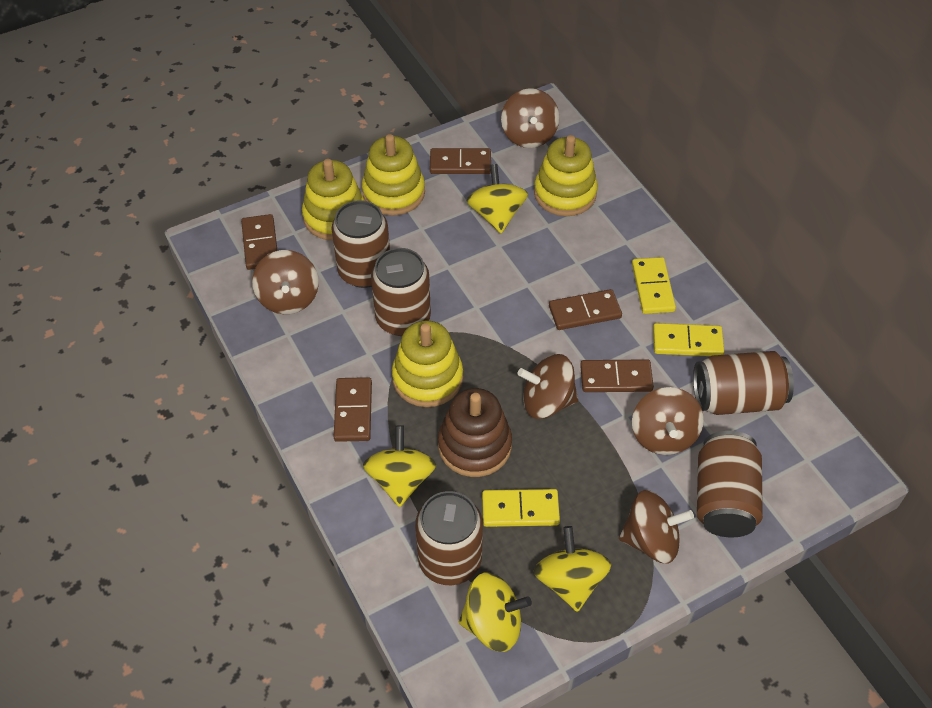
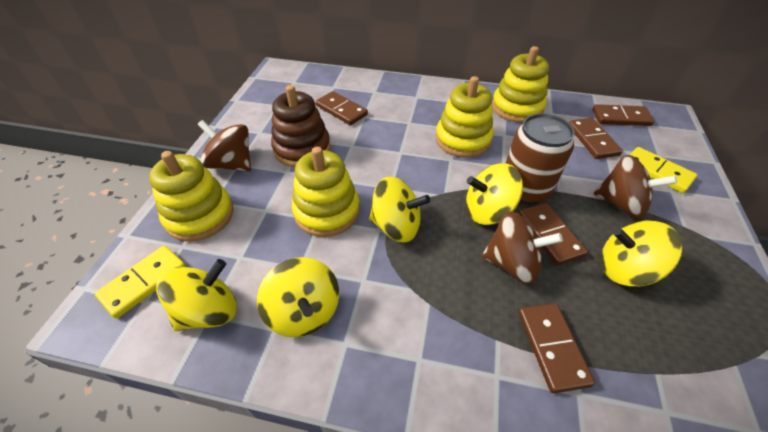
brown can: 5 -> 1
brown spinning top: 5 -> 3
yellow domino: 3 -> 2
yellow spinning top: 4 -> 5

